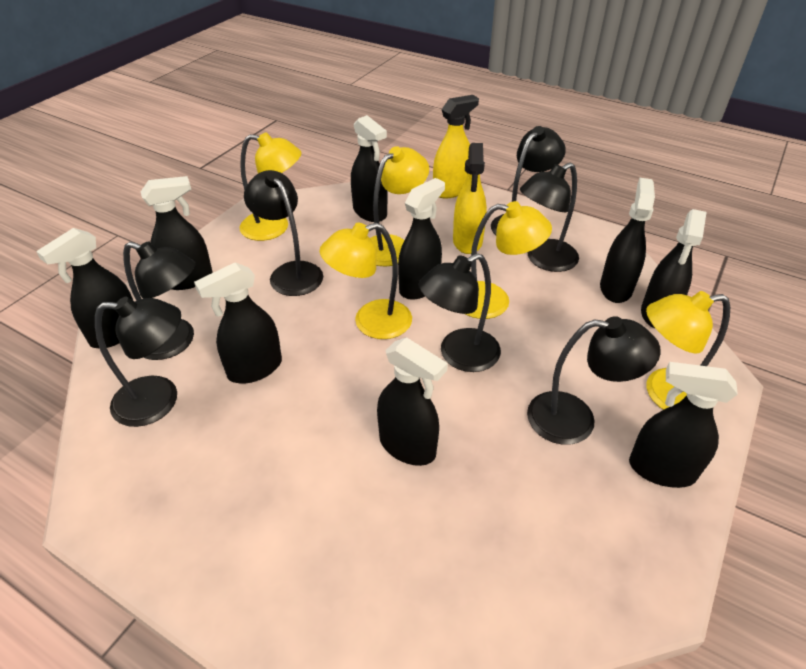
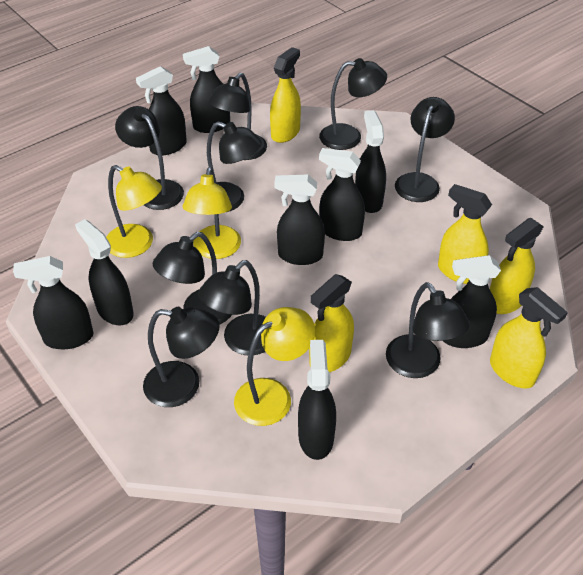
black lamp: 7 -> 9
yellow lamp: 5 -> 3
yellow spray bottle: 2 -> 5

